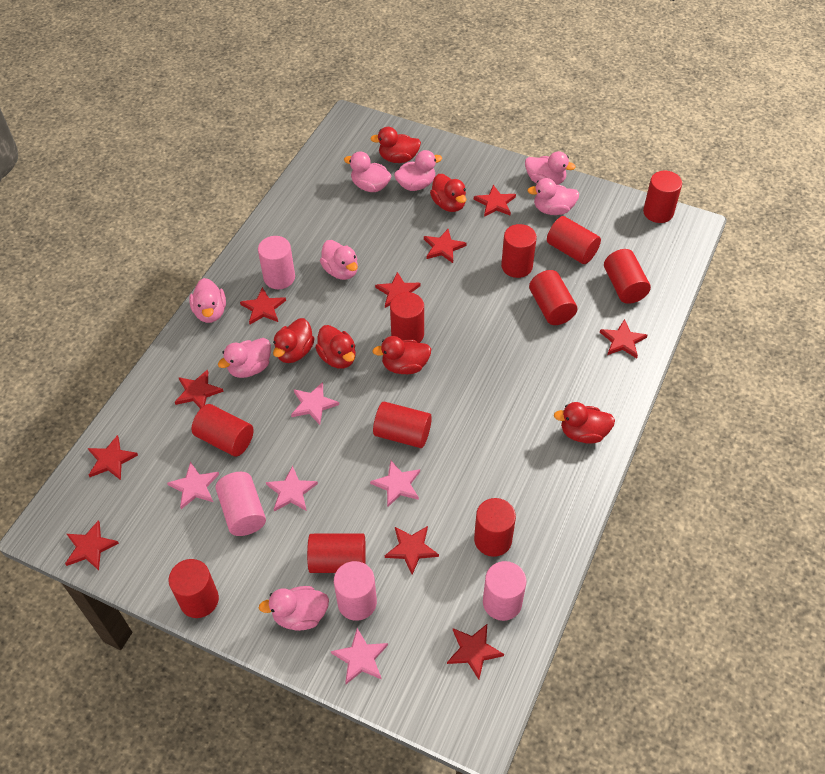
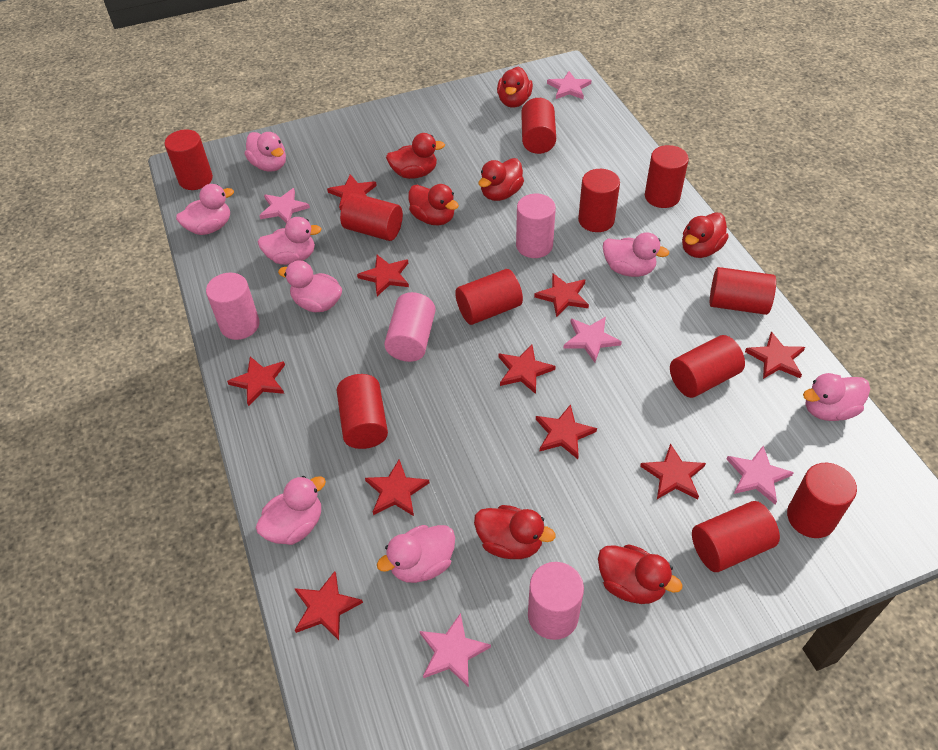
red duck: 6 -> 7

